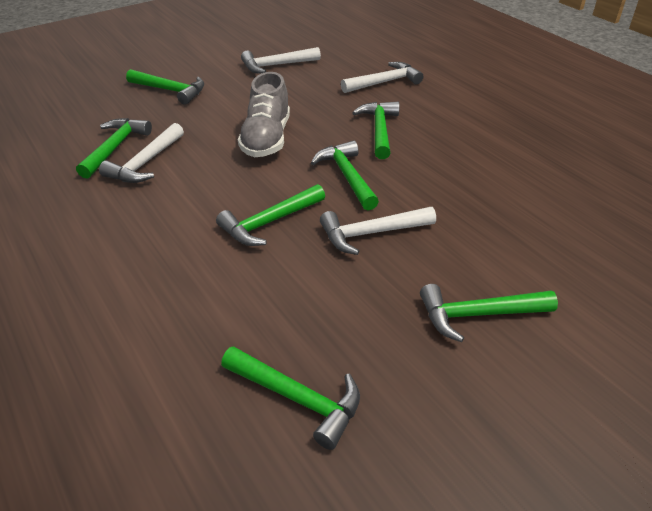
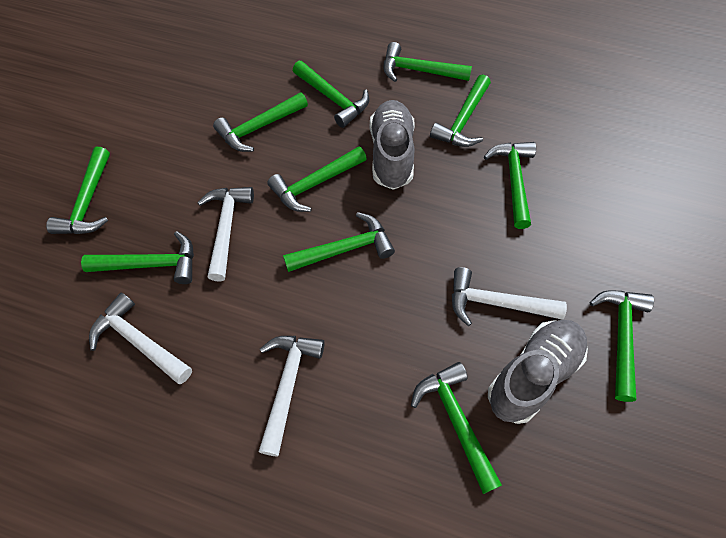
green hammer: 7 -> 11
grey shoe: 1 -> 2

